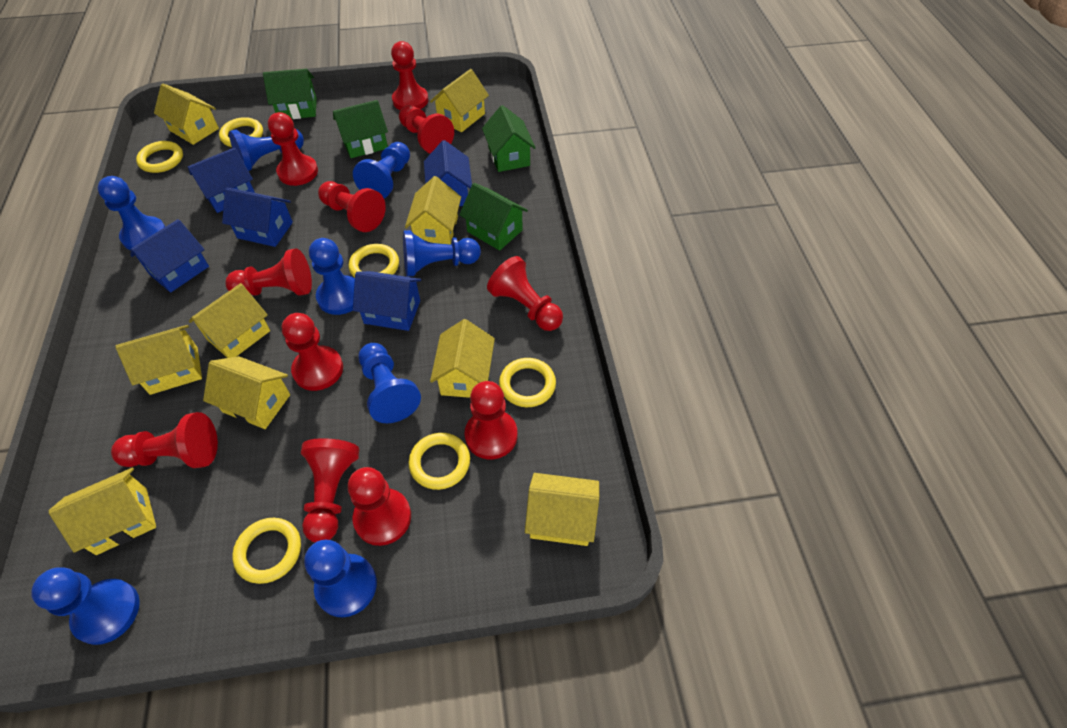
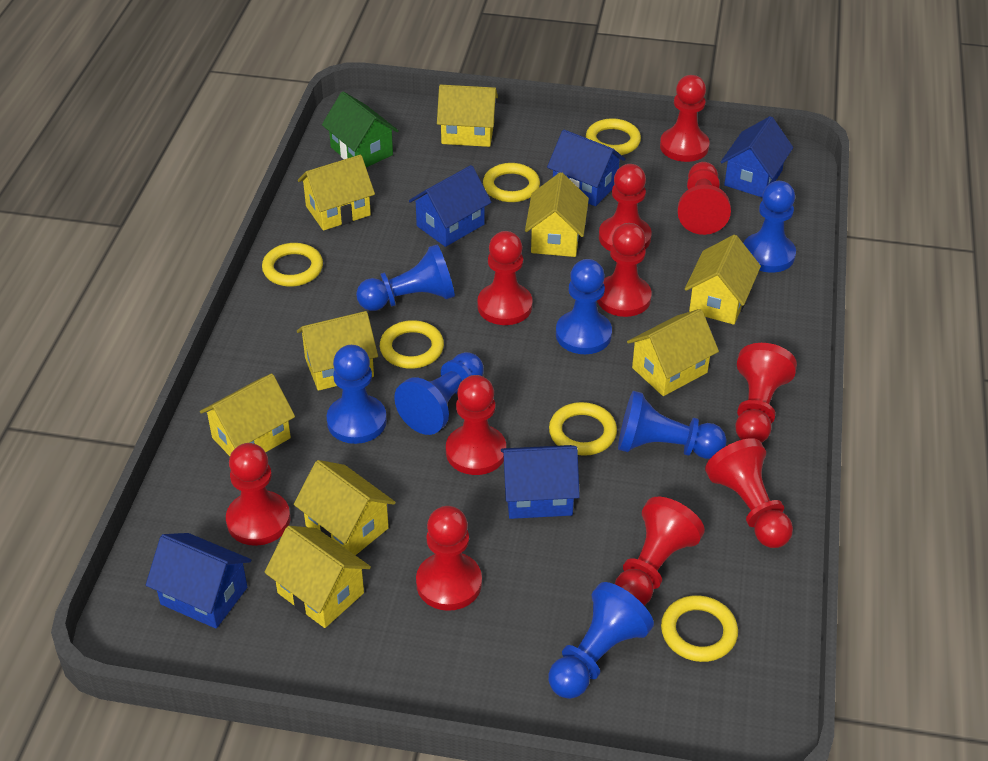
blue pawn: 8 -> 7
green house: 4 -> 1

